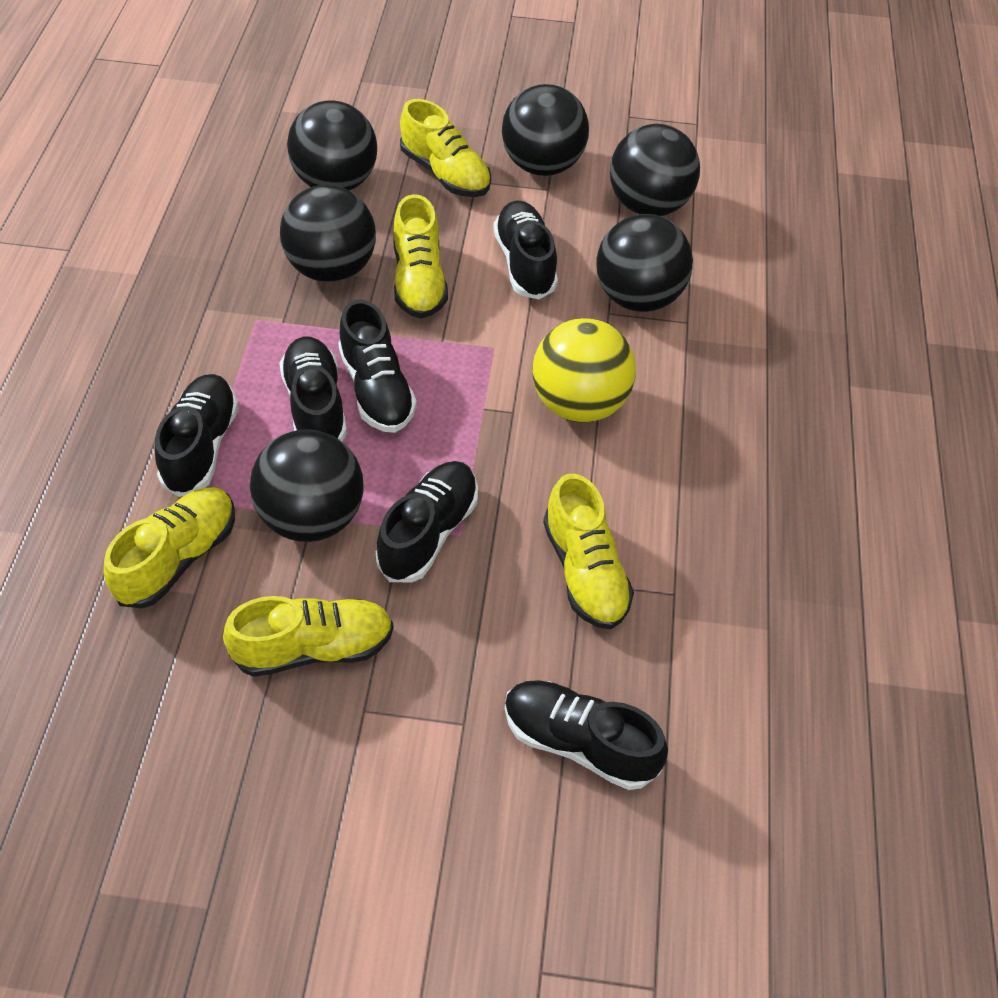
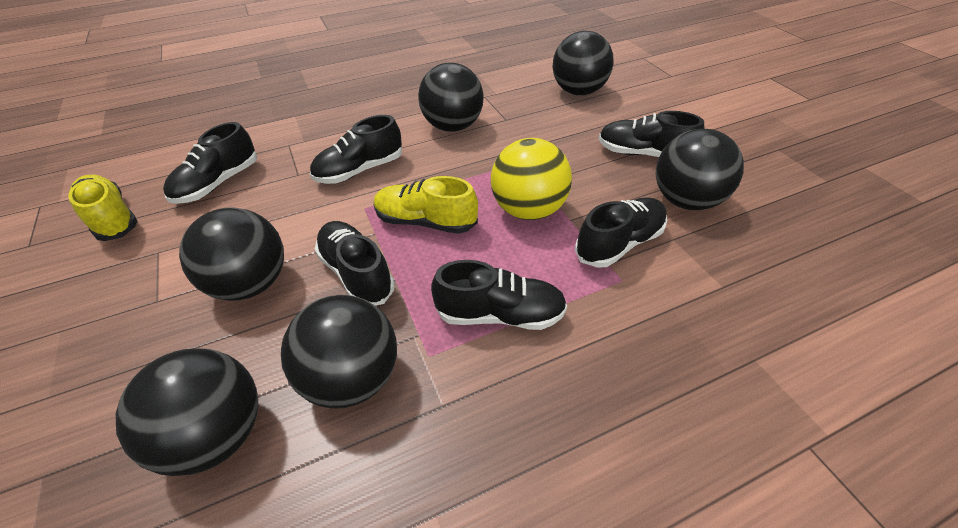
yellow shoe: 5 -> 2

